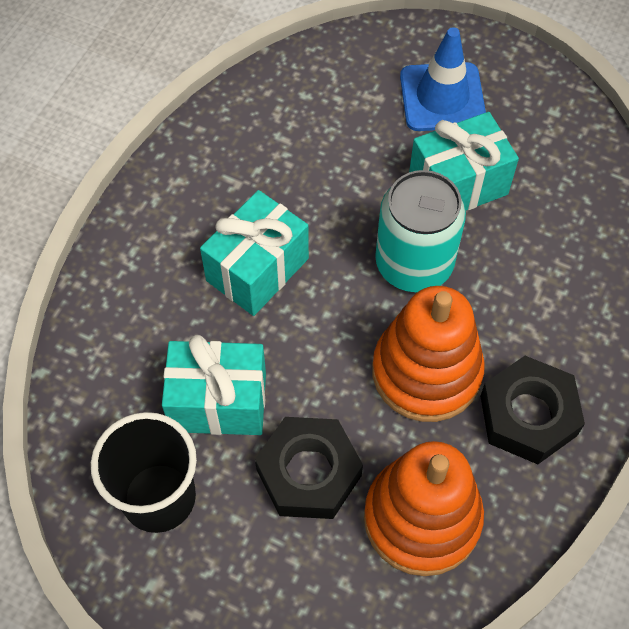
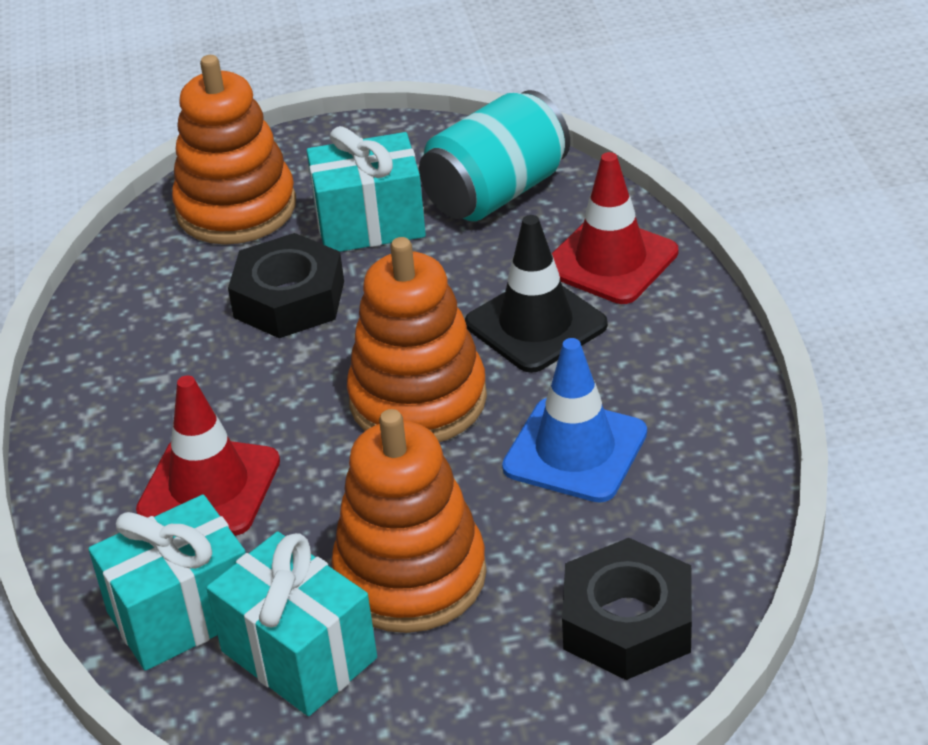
black cup: 1 -> 0
black traffic cone: 0 -> 1
orange stacking toy: 2 -> 3
red traffic cone: 0 -> 2

